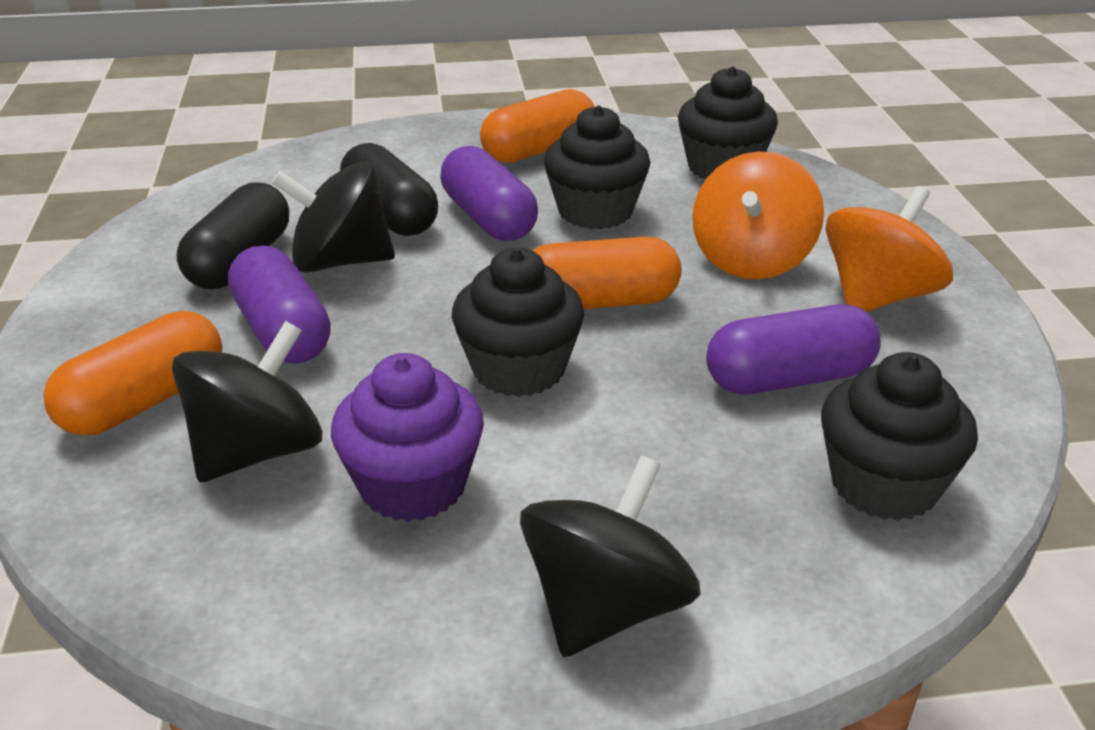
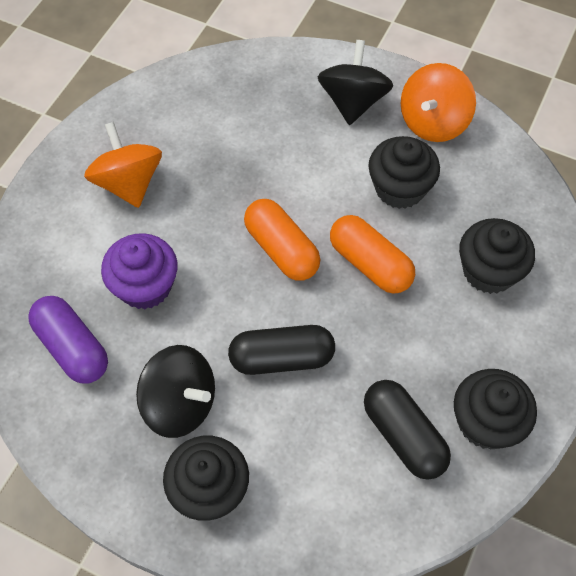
black spinning top: 3 -> 2
orange capsule: 3 -> 2
purple capsule: 3 -> 1

